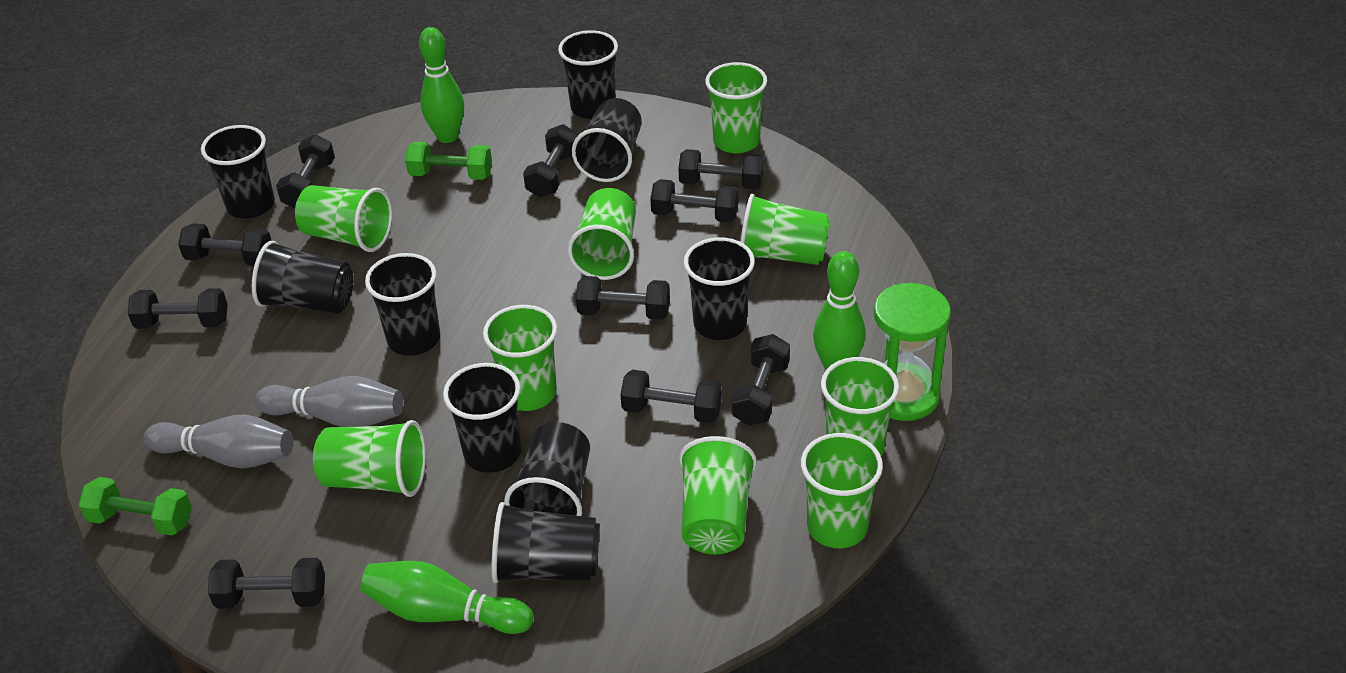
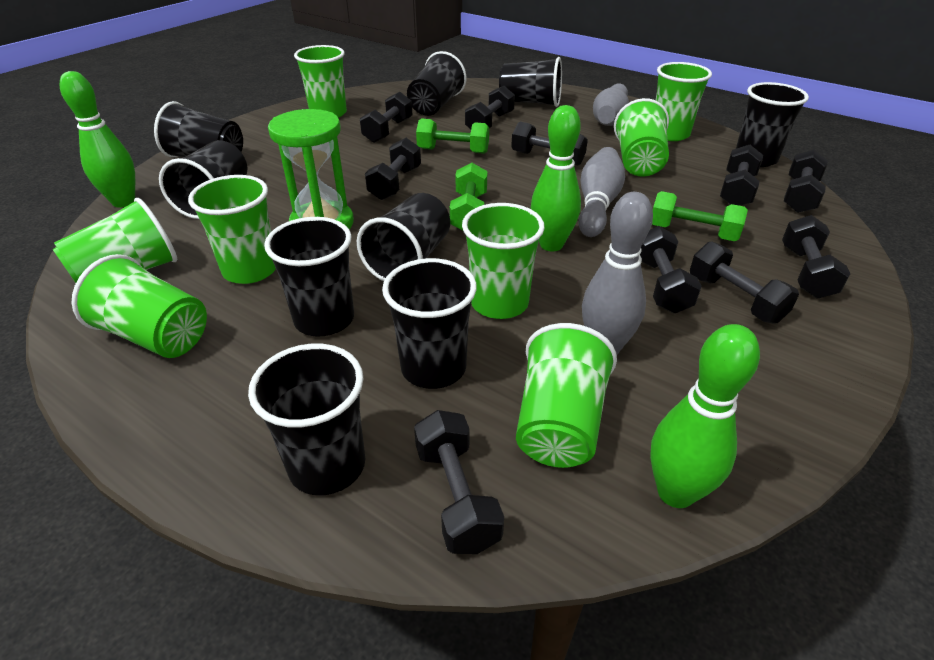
green cup: 9 -> 8
green dumbbell: 2 -> 3
grey bowling pin: 2 -> 3

